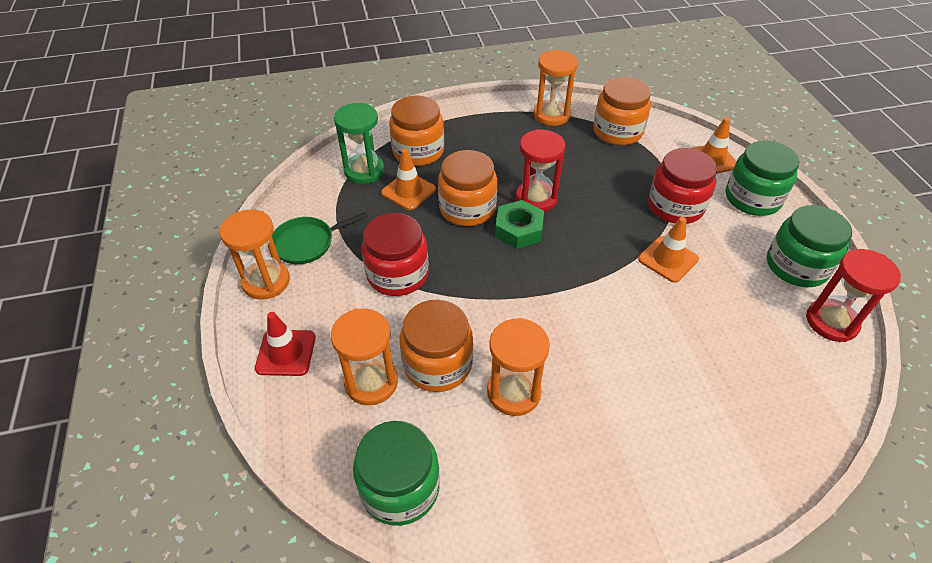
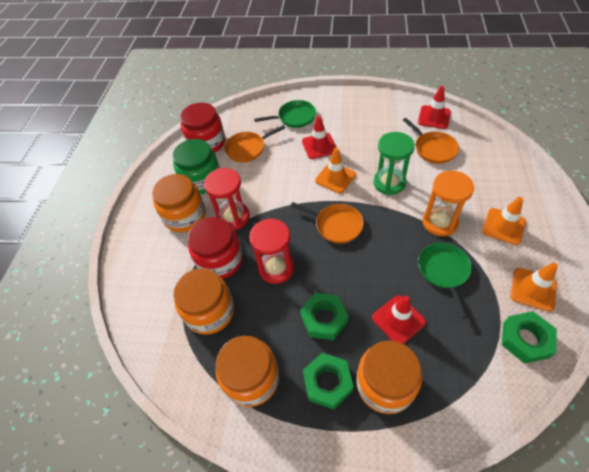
green jar: 3 -> 1
green nut: 1 -> 3
green pan: 1 -> 2
orange hourglass: 4 -> 1
orange pan: 0 -> 3
red traffic cone: 1 -> 3

